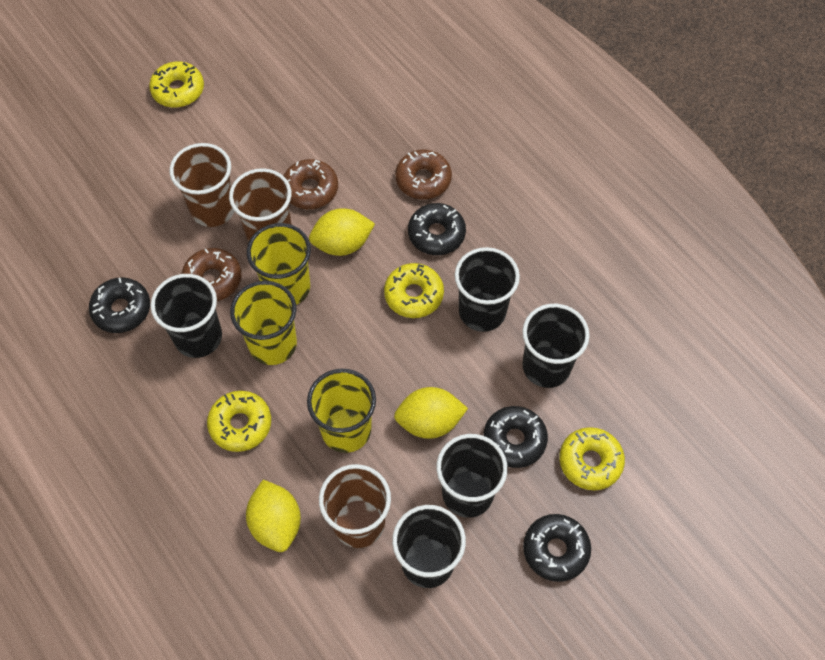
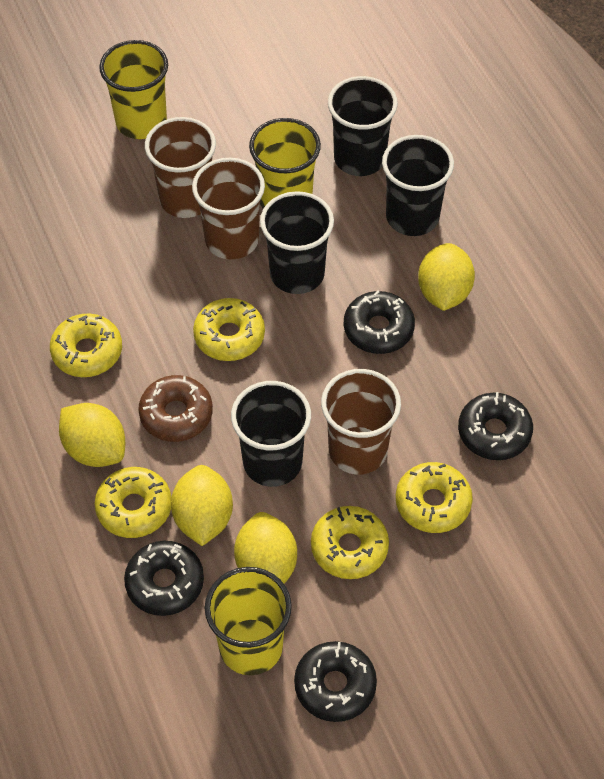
black cup: 5 -> 4
brown donut: 3 -> 1
yellow donut: 4 -> 5
yellow lemon: 3 -> 4

